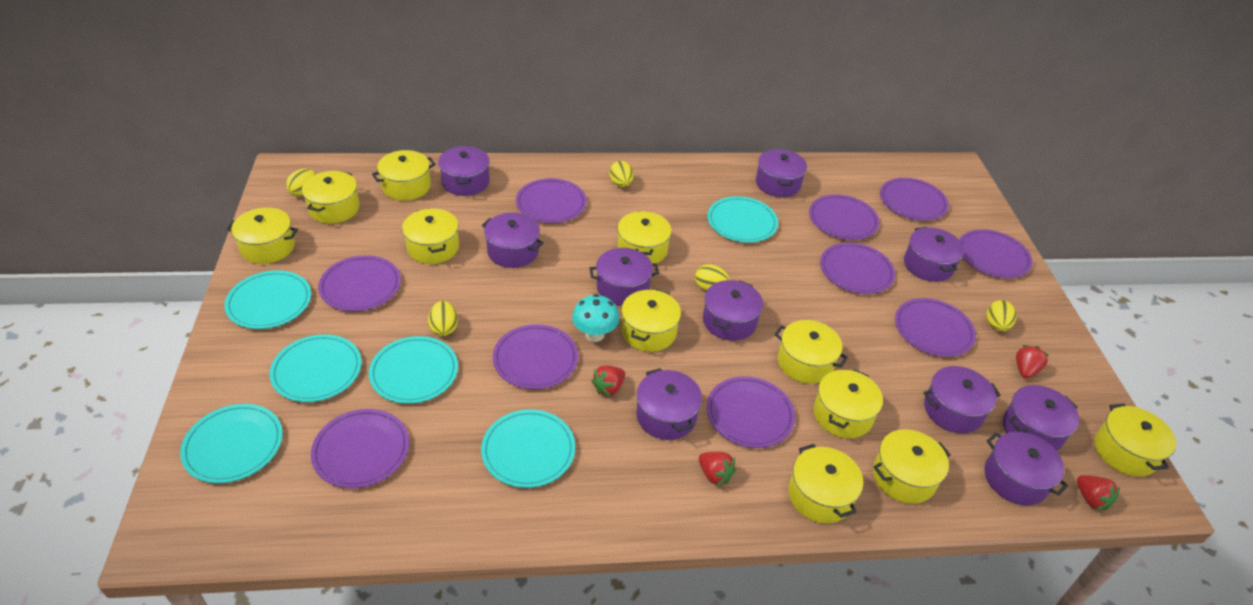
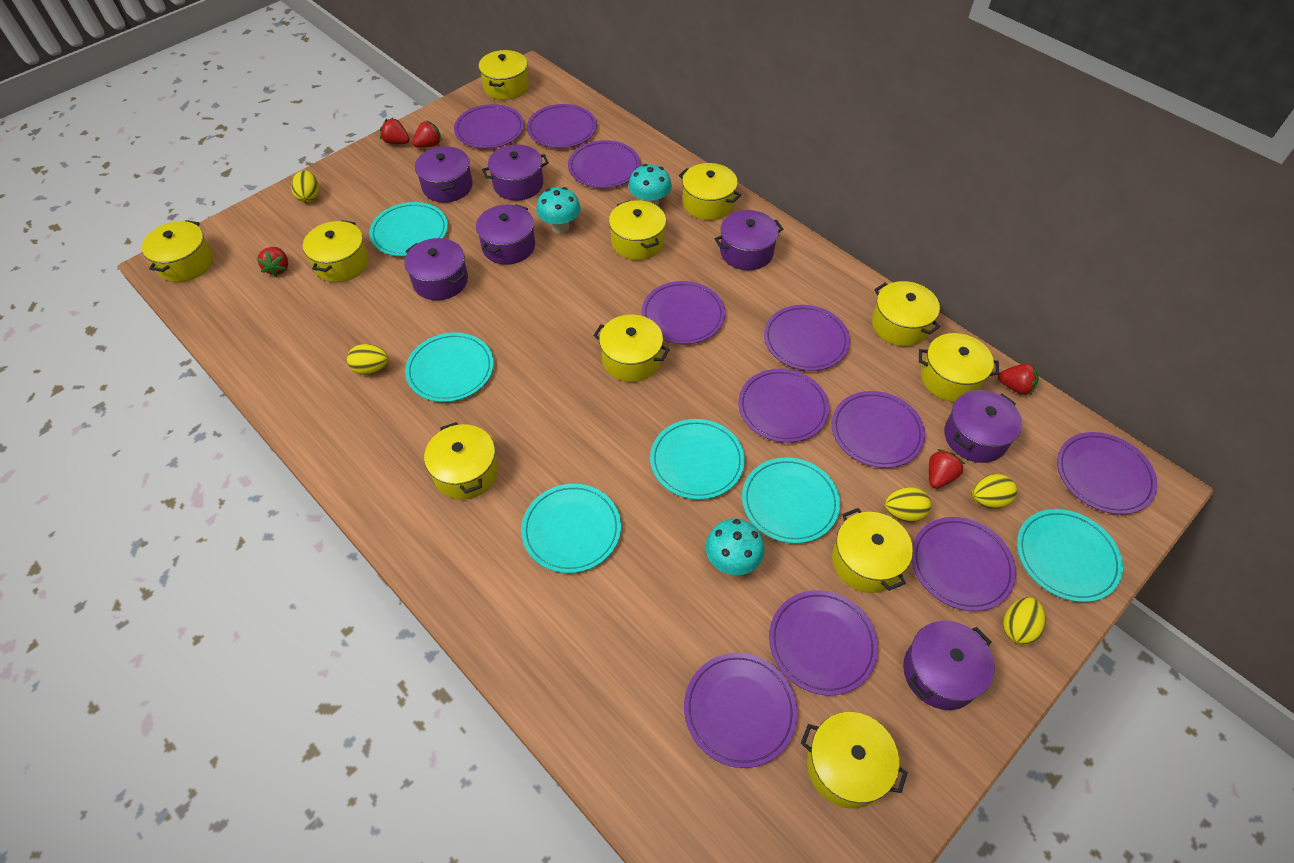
purple plate: 10 -> 11
purple pot: 10 -> 7
red strawberry: 4 -> 5
turquoise mushroom: 1 -> 3

